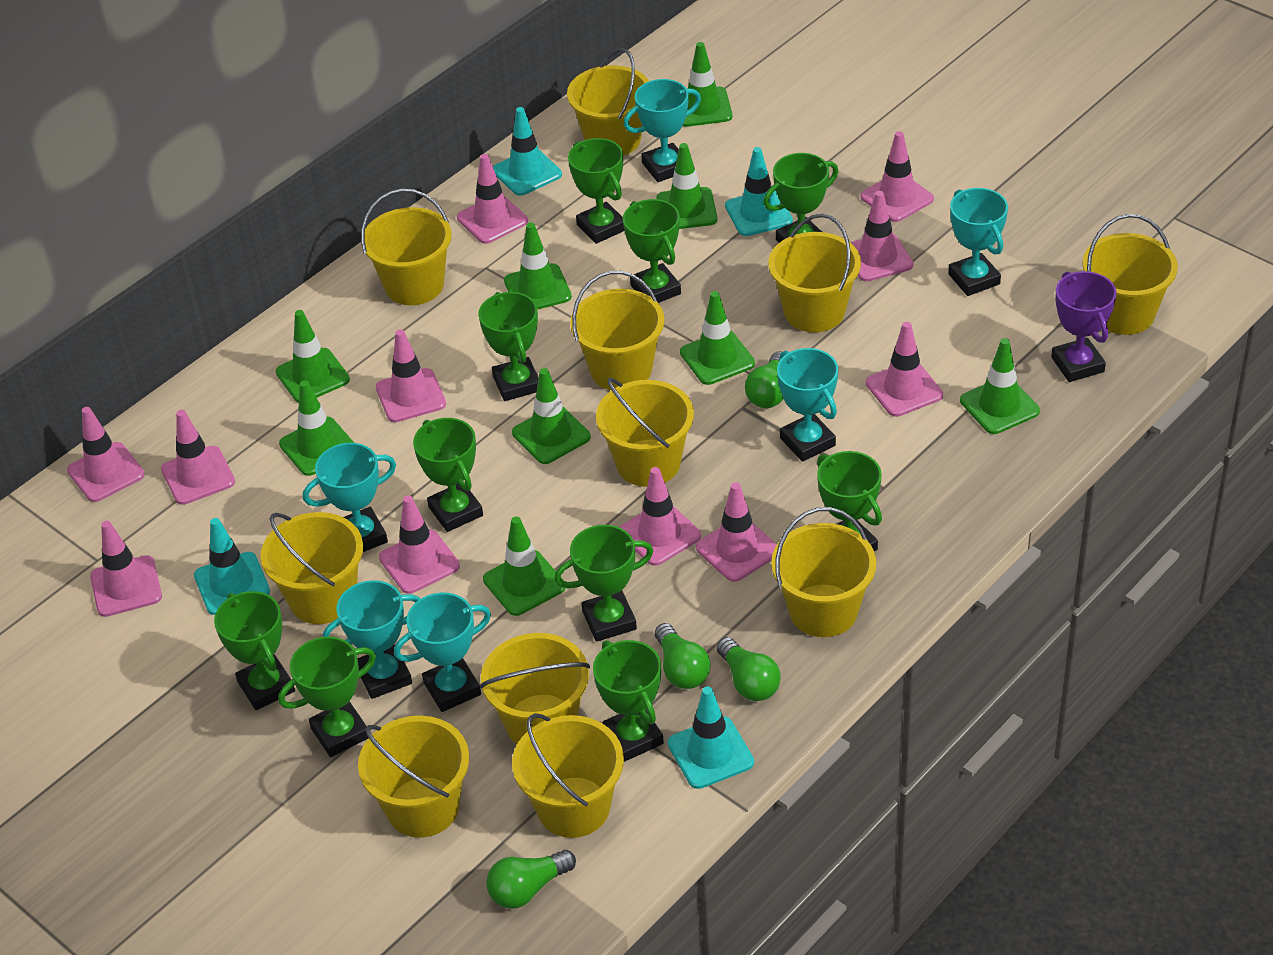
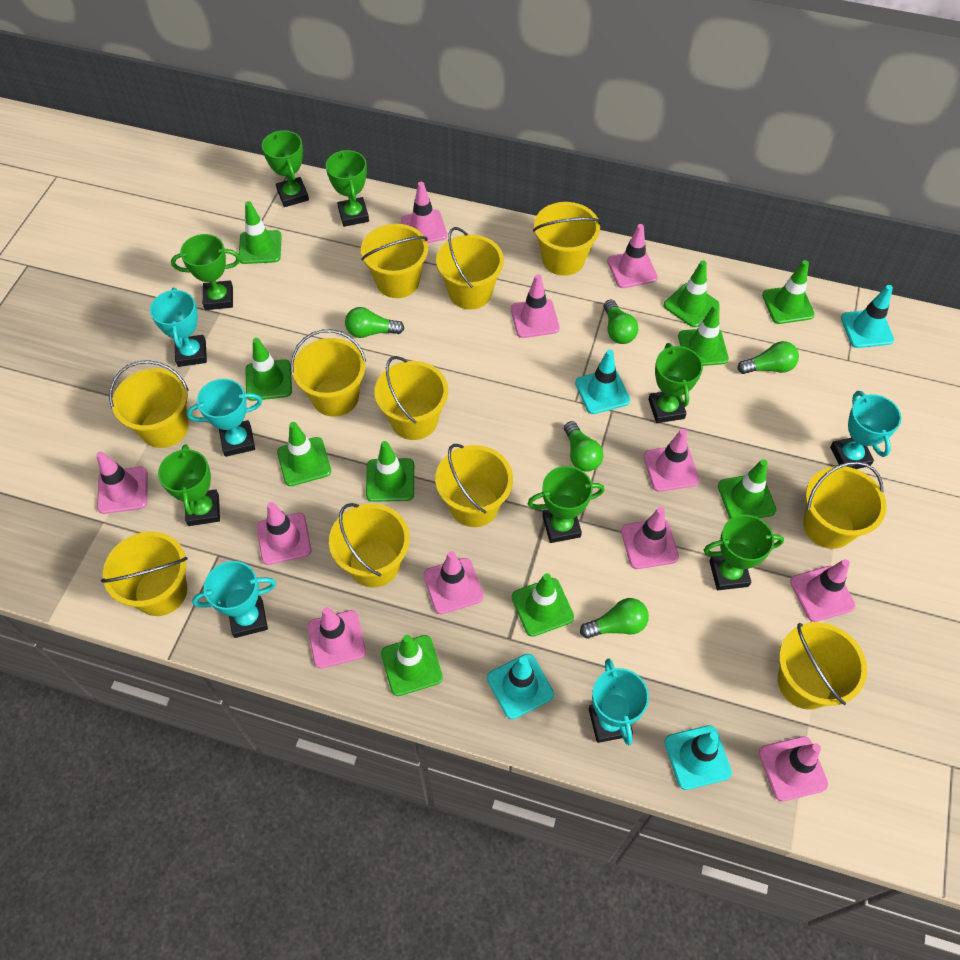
green light bulb: 4 -> 5
green traffic cone: 9 -> 10
green trophy: 10 -> 7
purple trophy: 1 -> 0
turquoise trophy: 6 -> 5

